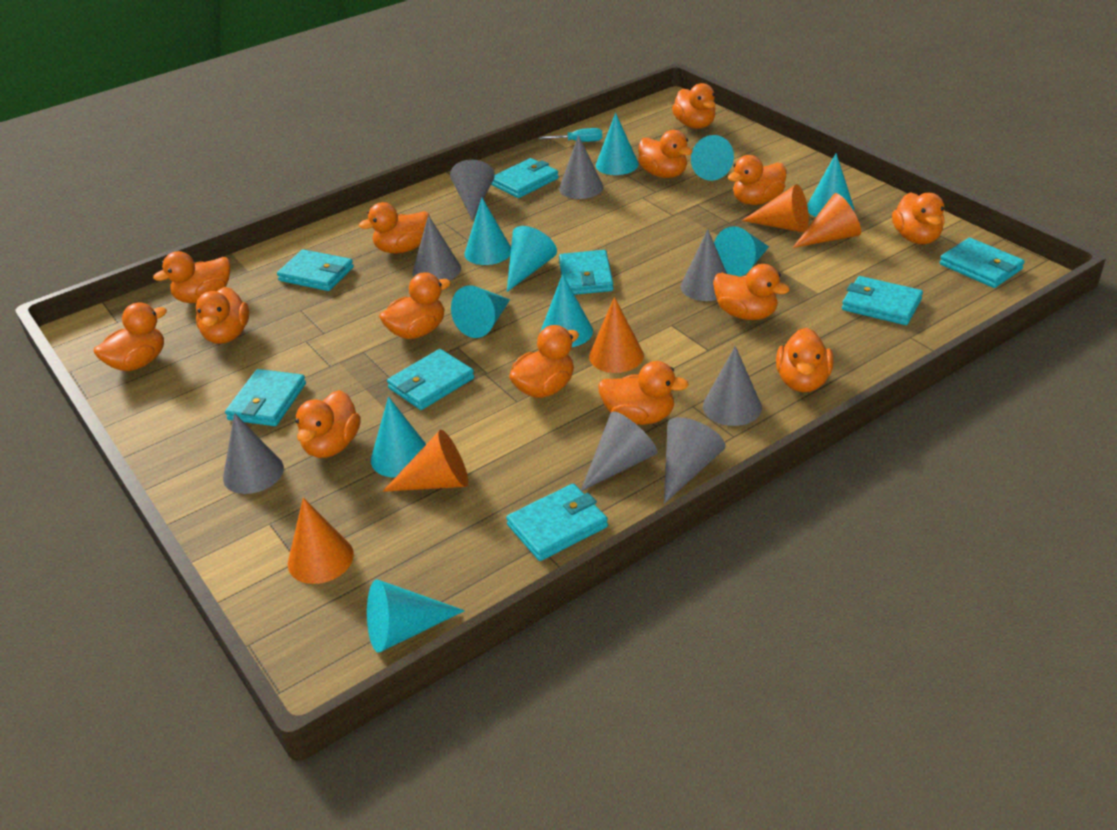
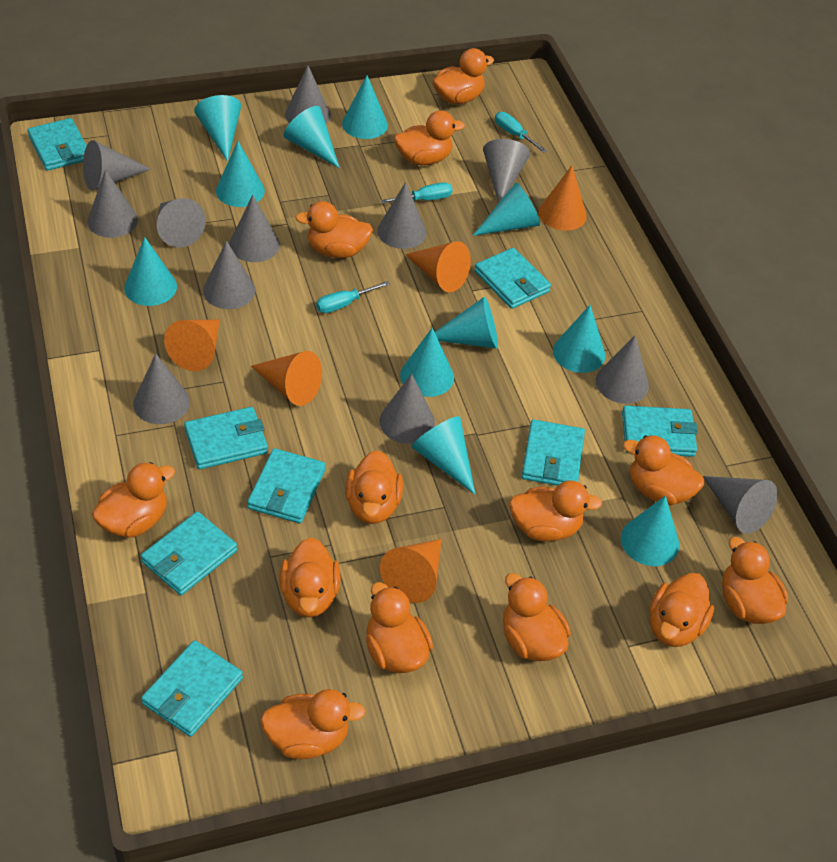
grey cone: 8 -> 12
orange duck: 14 -> 13
turquoise cone: 10 -> 11
turquoise screwdriver: 1 -> 3

